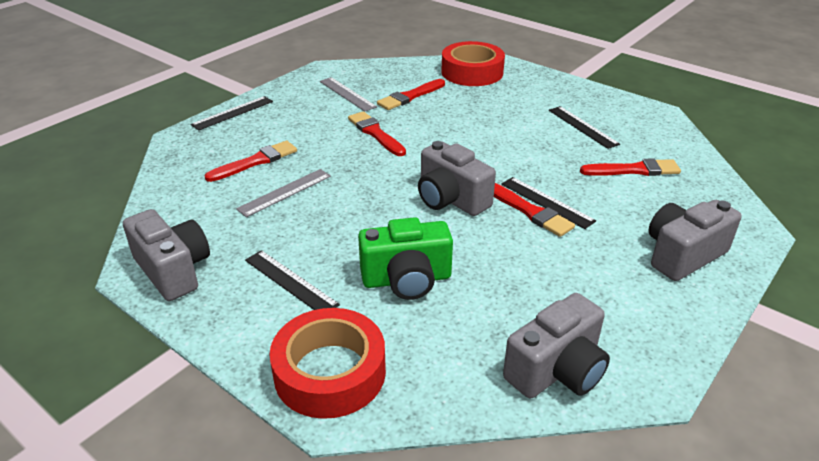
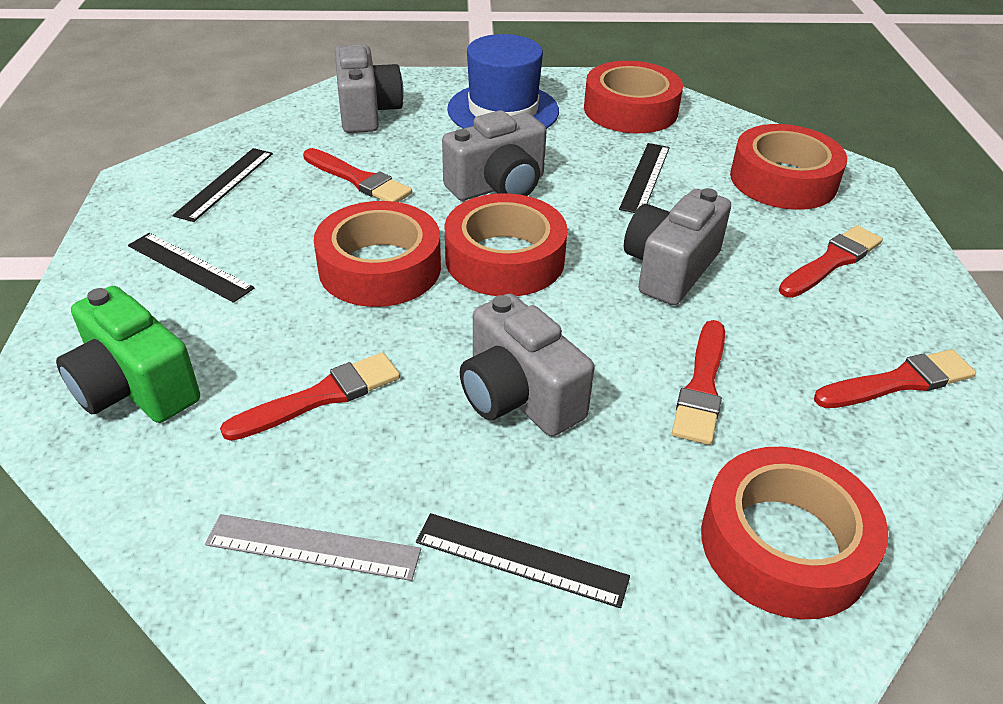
blue hat: 0 -> 1
grey ruler: 2 -> 1
red tape: 2 -> 5

